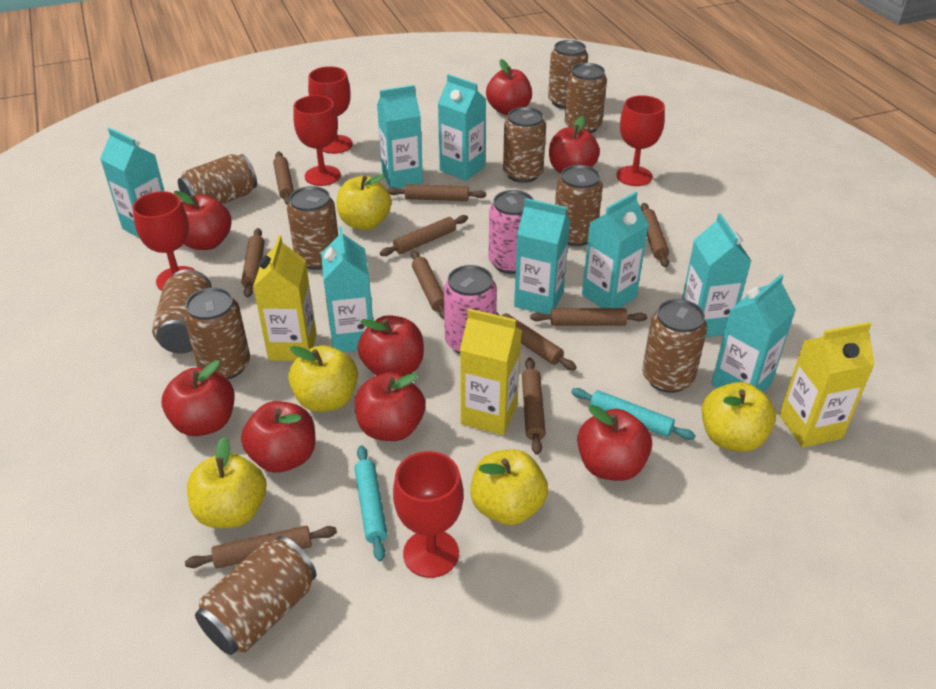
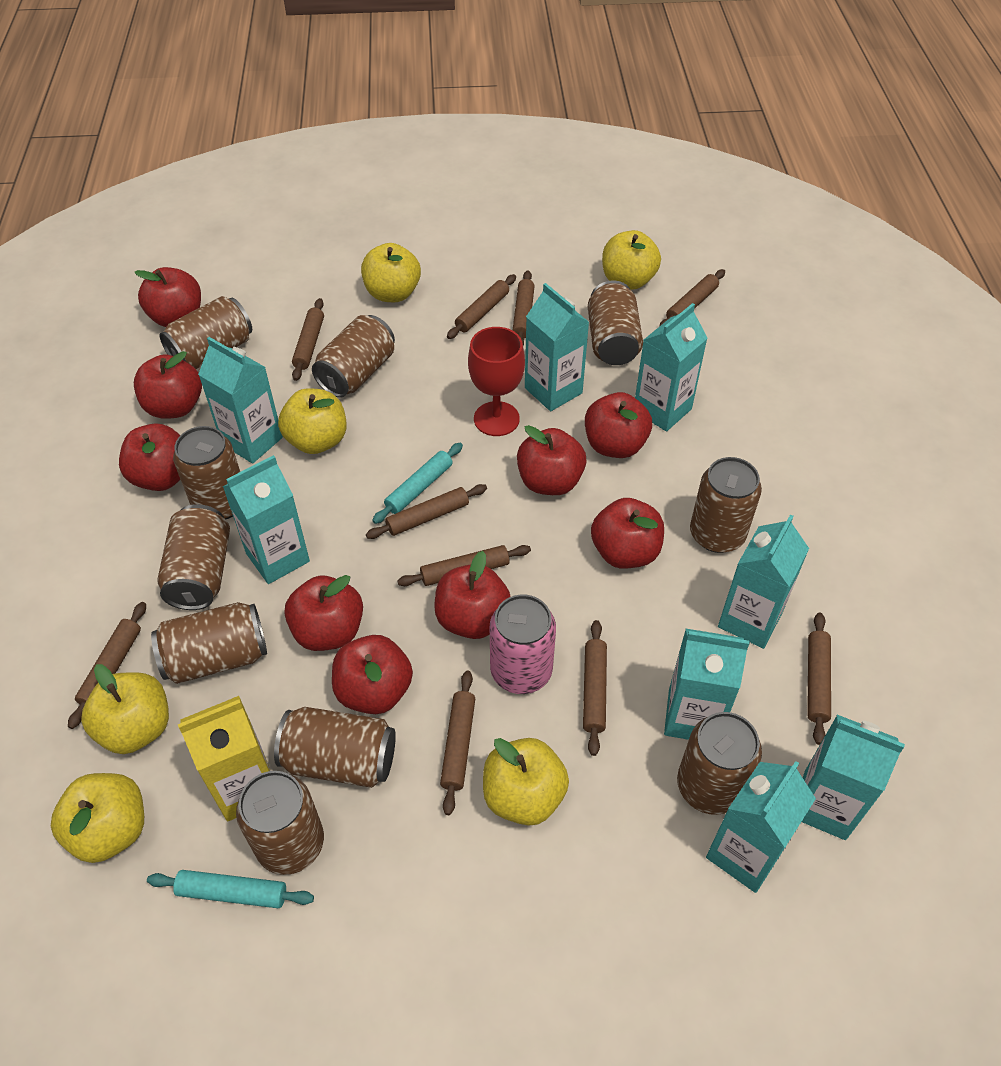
pink can: 2 -> 1
red apple: 8 -> 9
red goblet: 5 -> 1
yellow apple: 5 -> 6
yellow carton: 3 -> 1

